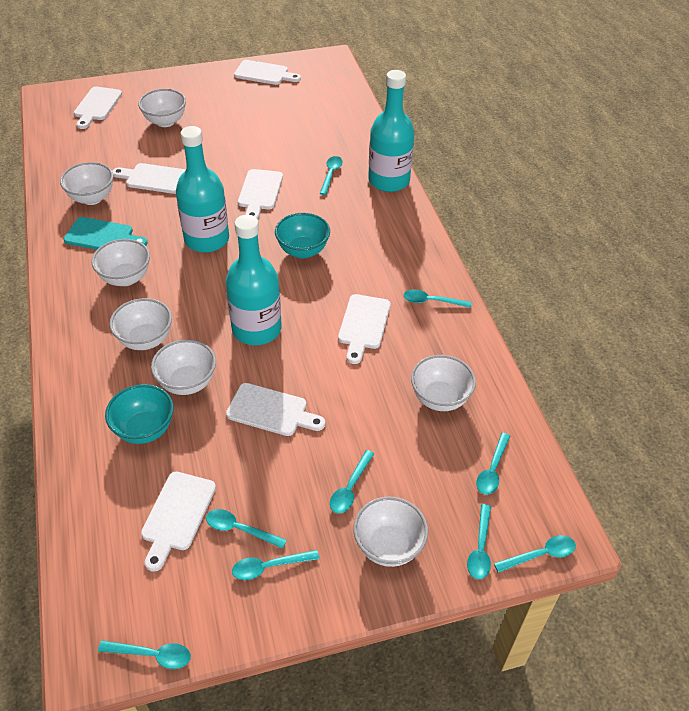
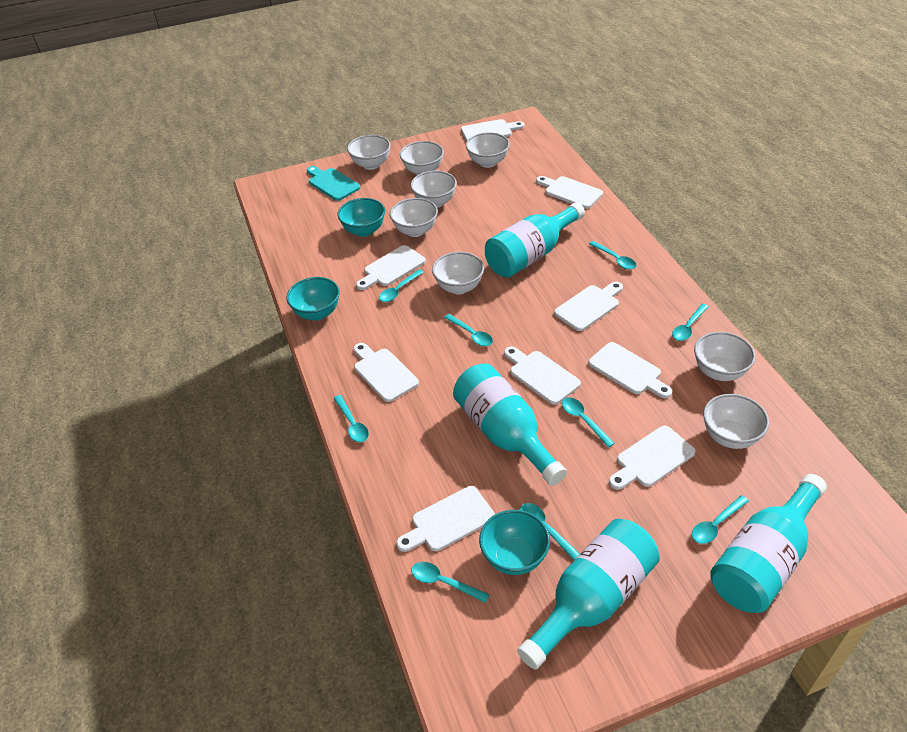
turquoise bottle: 3 -> 4
turquoise bowl: 2 -> 3
white bowl: 7 -> 8
white cutting board: 7 -> 9

